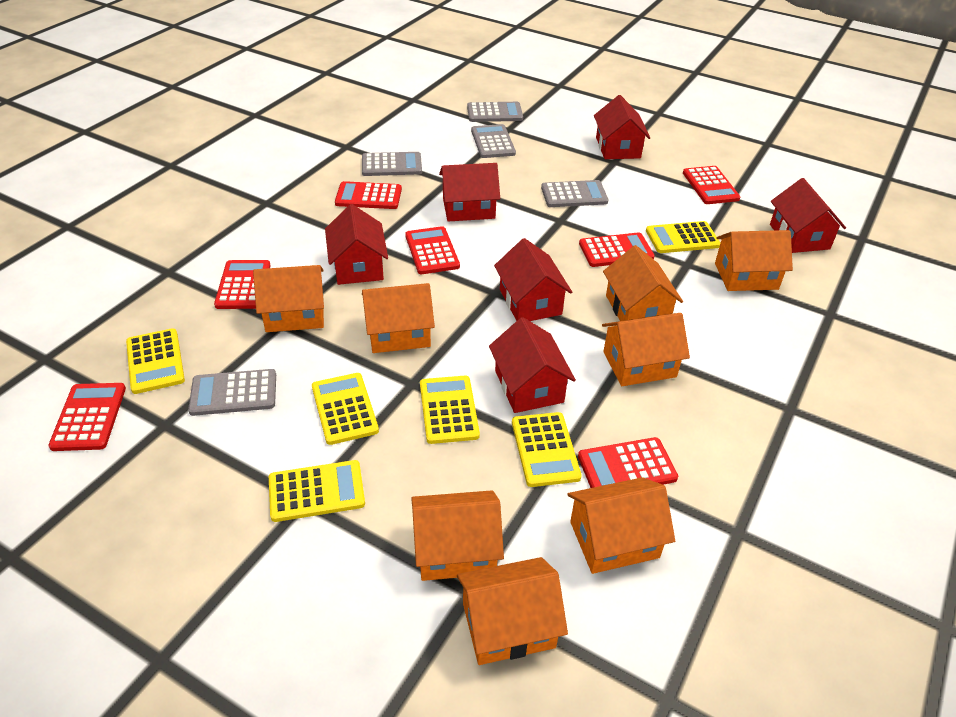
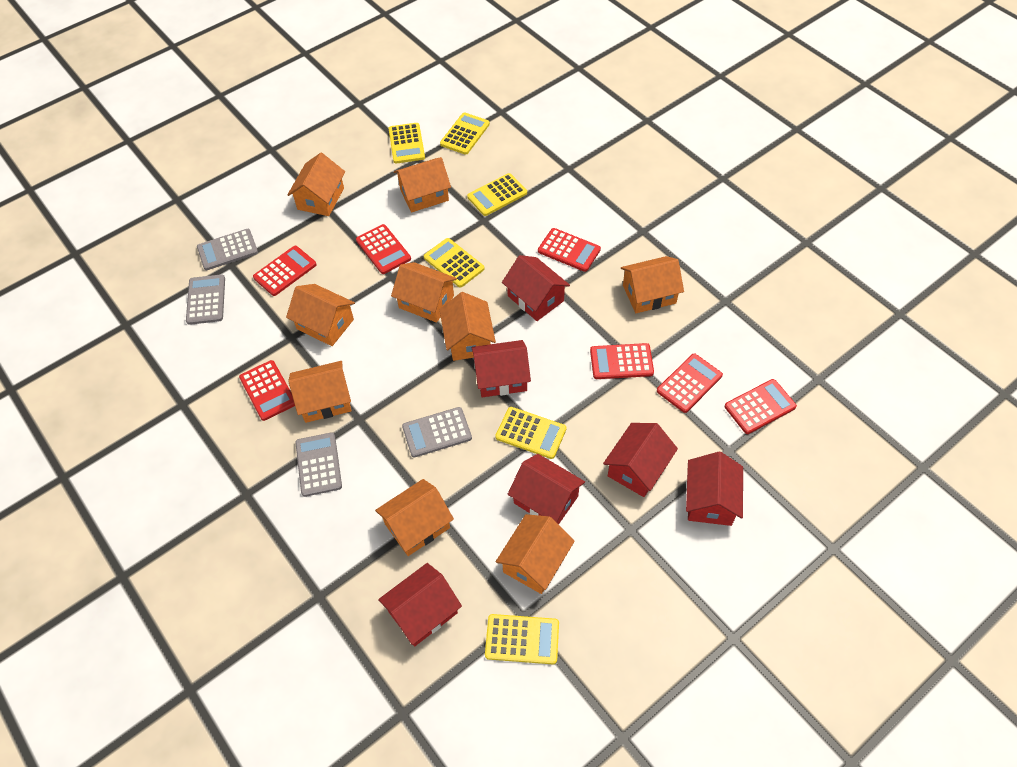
grey calculator: 5 -> 4
orange house: 8 -> 9

